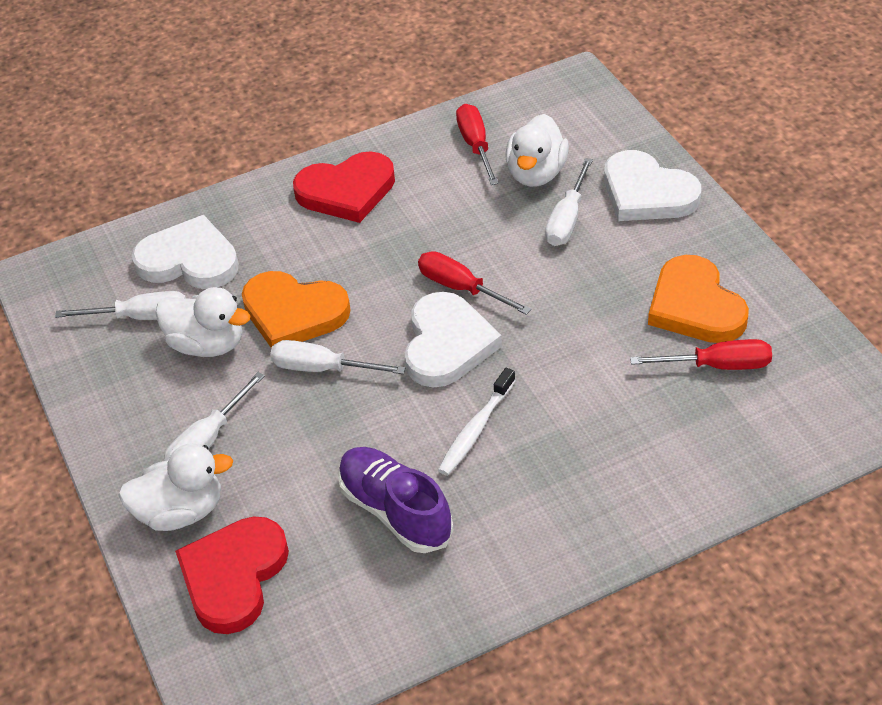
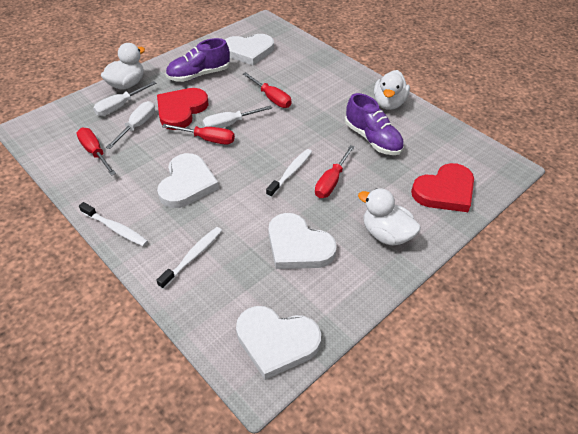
orange heart: 2 -> 0
purple shoe: 1 -> 2
red screwdriver: 3 -> 4
white heart: 3 -> 4
white screwdriver: 4 -> 3
white toothbrush: 1 -> 3

